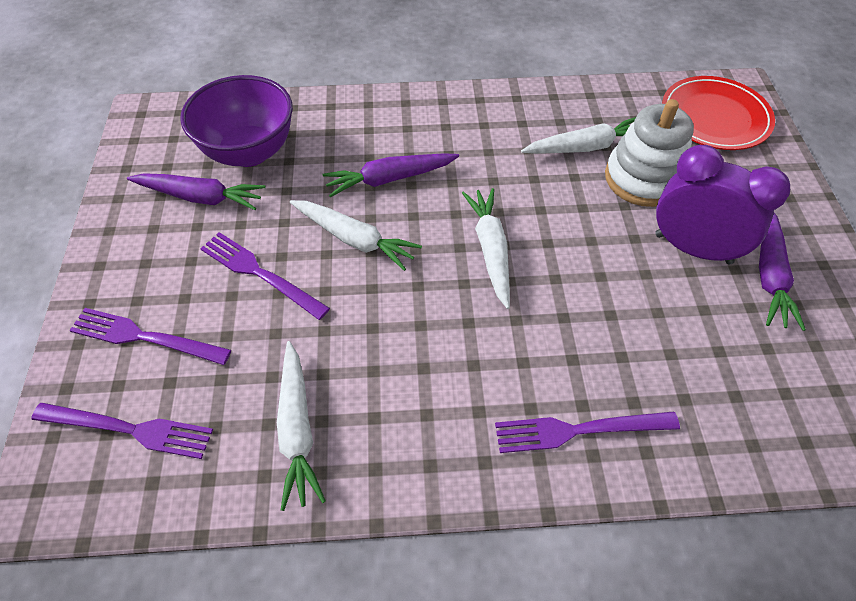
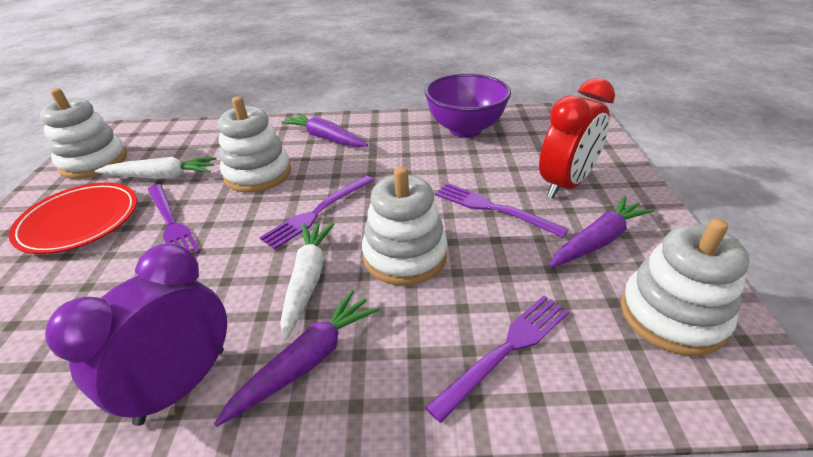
red clock: 0 -> 1
white carrot: 4 -> 2
white stacking toy: 1 -> 4

